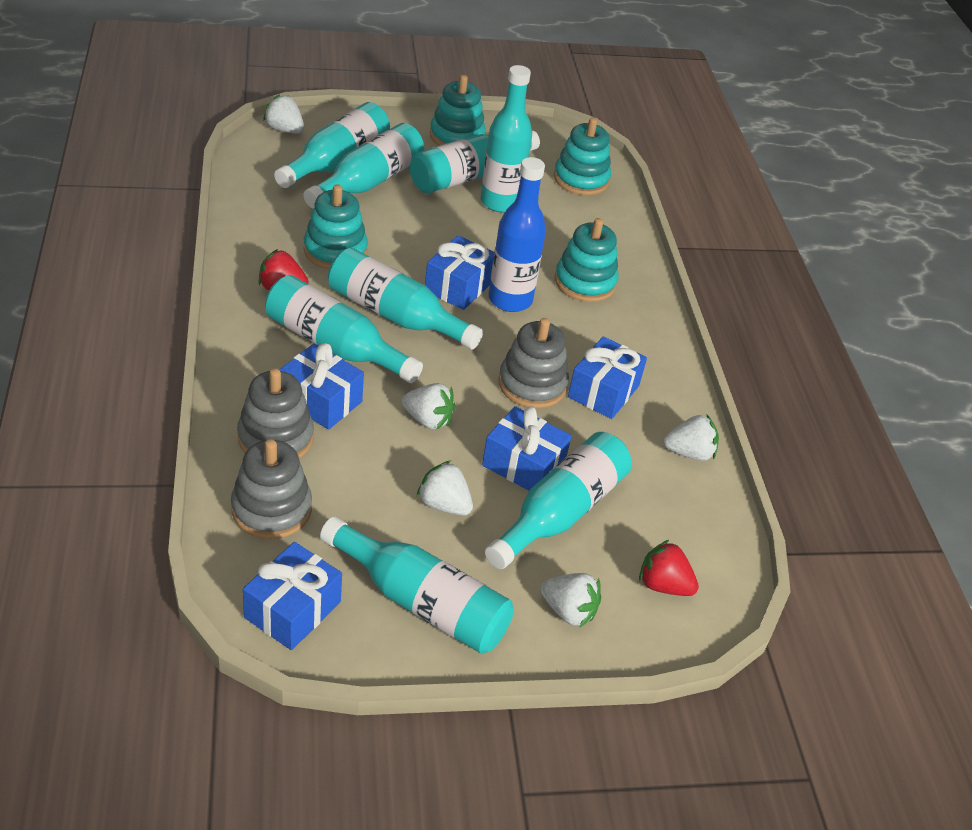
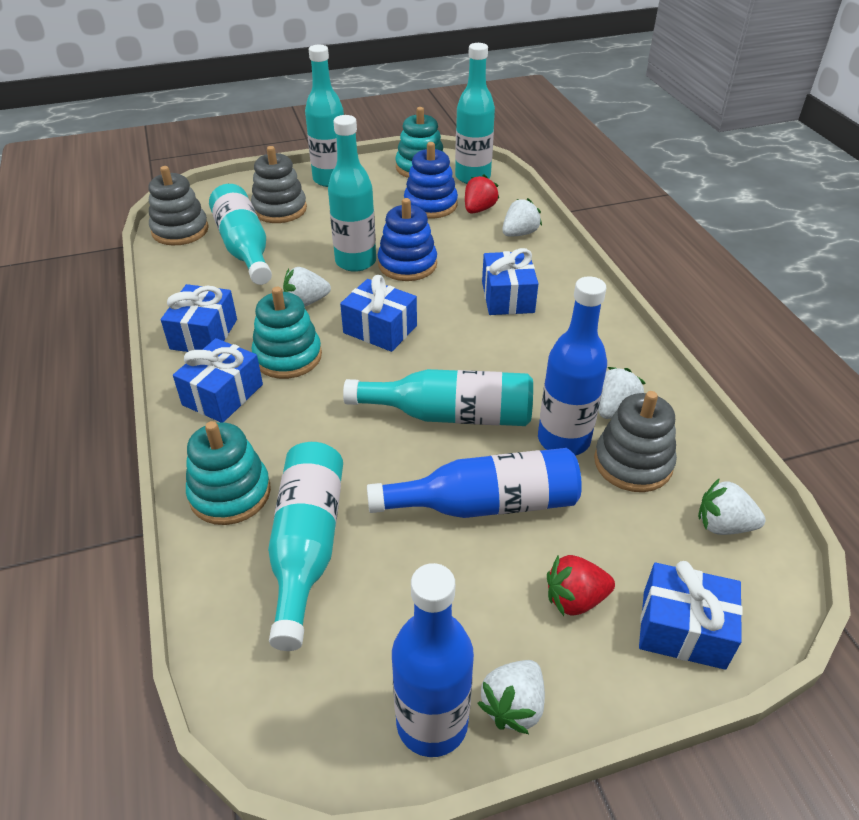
blue bottle: 1 -> 3
blue stacking toy: 0 -> 2
turquoise bottle: 8 -> 6
turquoise stacking toy: 4 -> 3

